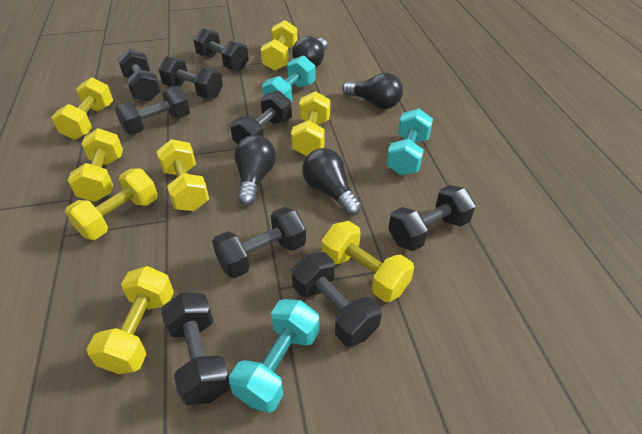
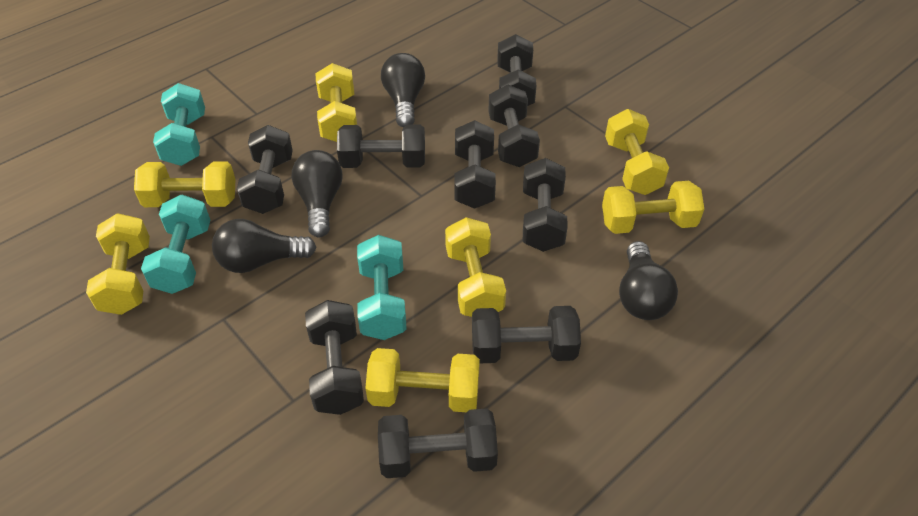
yellow dumbbell: 8 -> 7

